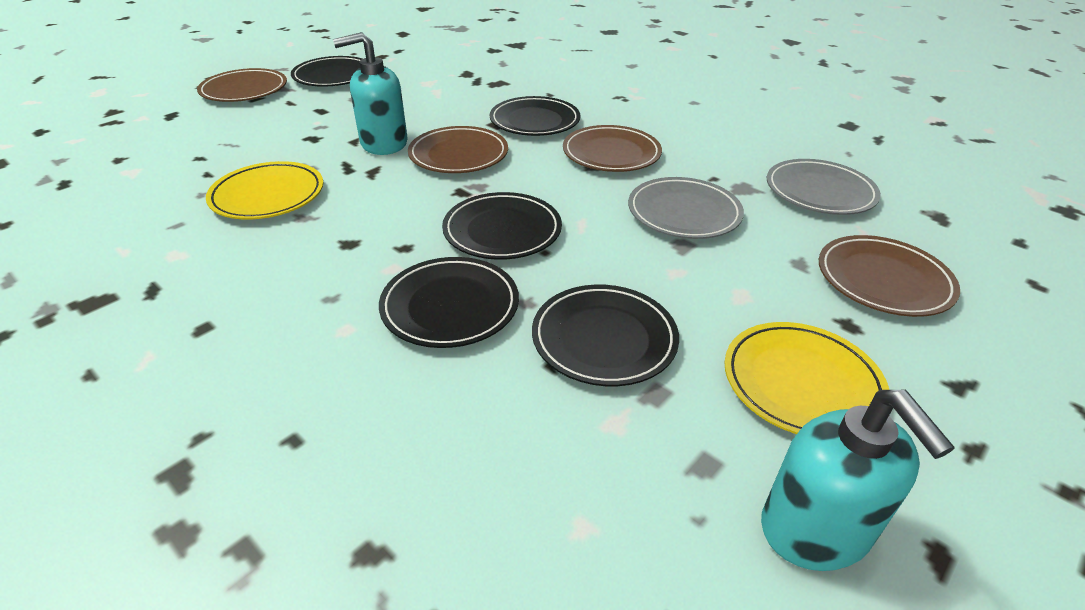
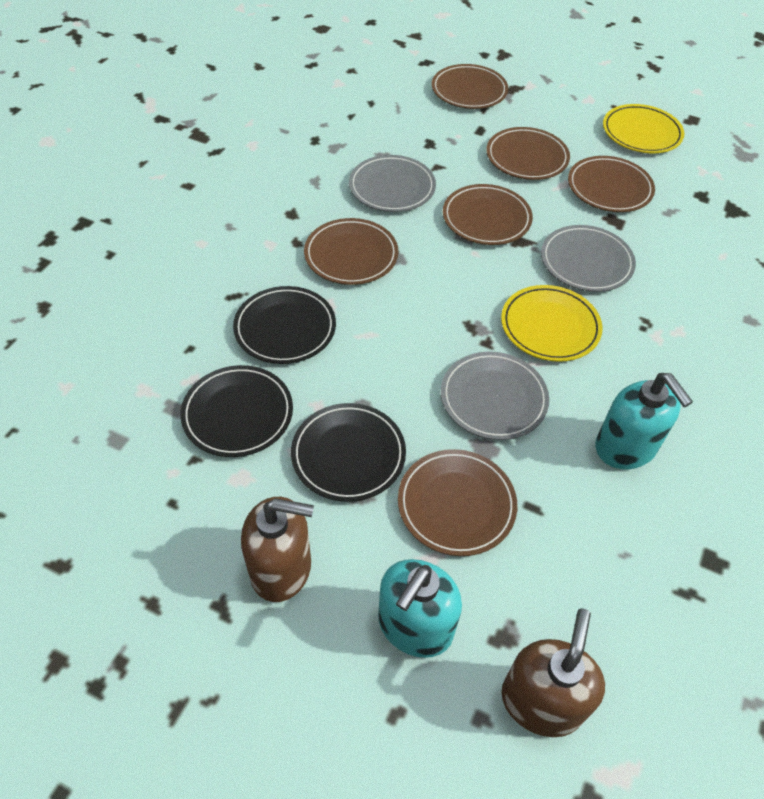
black plate: 5 -> 3
brown plate: 4 -> 6
brown soap dispenser: 0 -> 2
grey plate: 2 -> 3

